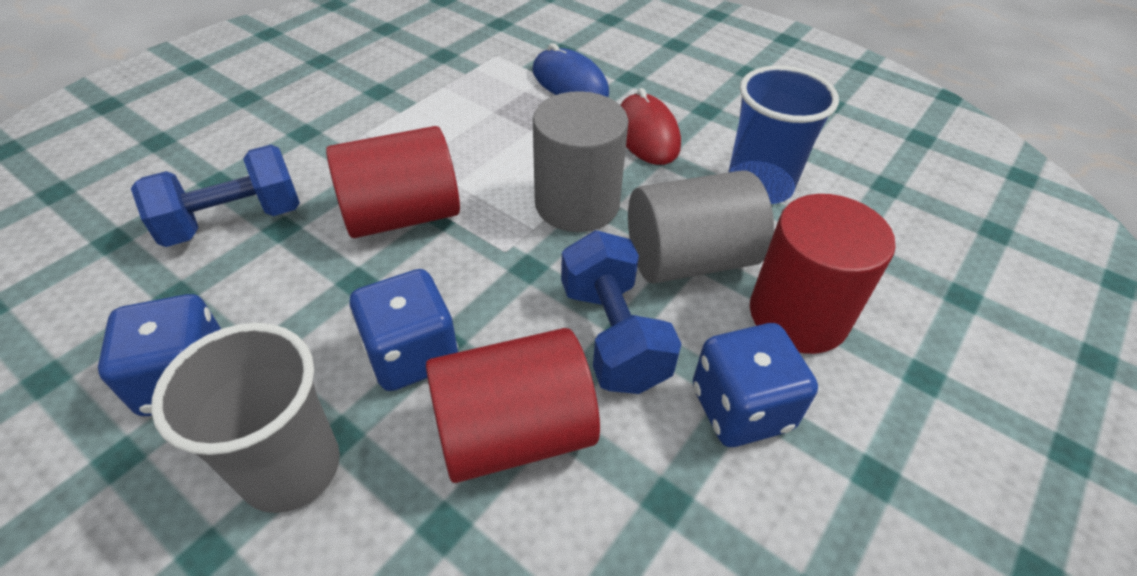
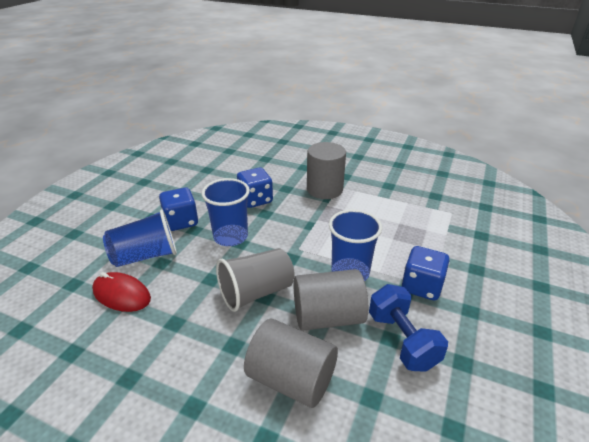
blue cup: 1 -> 3
blue dumbbell: 2 -> 1
blue mouse: 1 -> 0
grey cylinder: 2 -> 3
red cylinder: 3 -> 0

